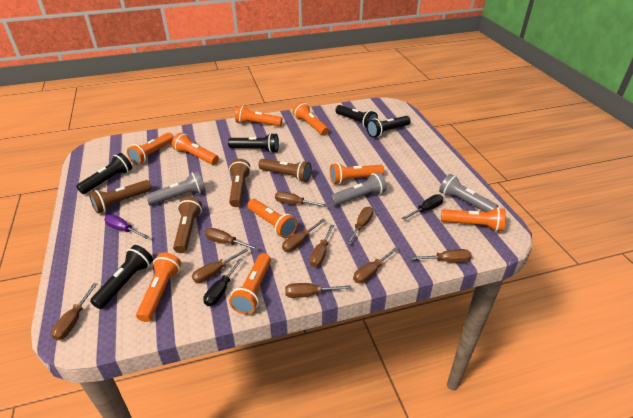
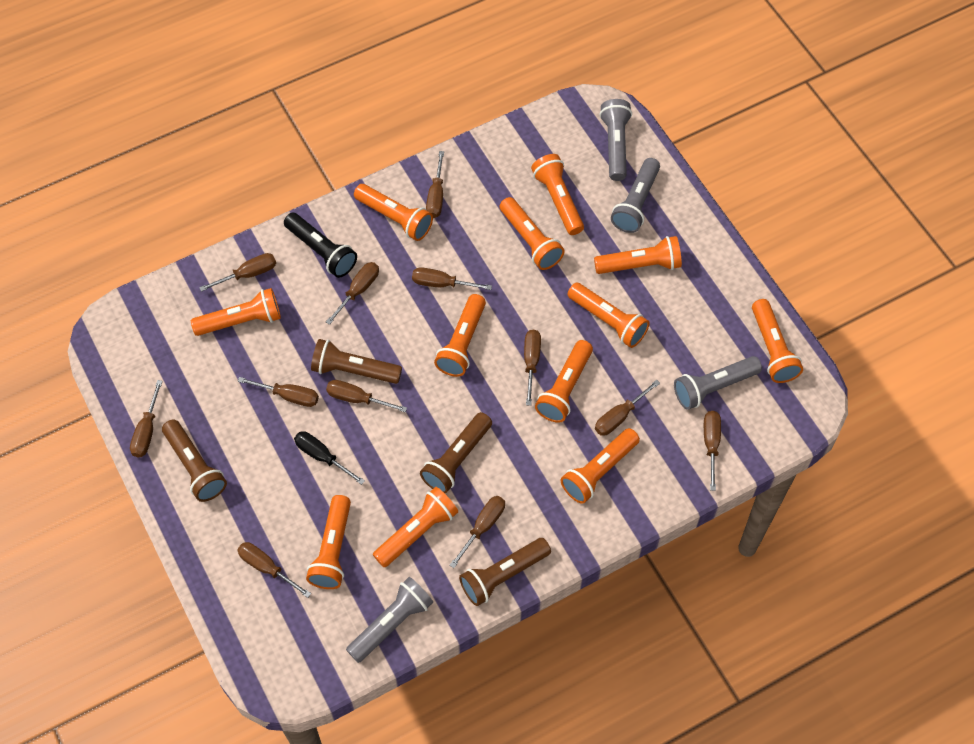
black flashlight: 5 -> 1
black screwdriver: 2 -> 1
brown screwdriver: 10 -> 12
grey flashlight: 3 -> 4
orange flashlight: 9 -> 12
purple screwdriver: 1 -> 0

